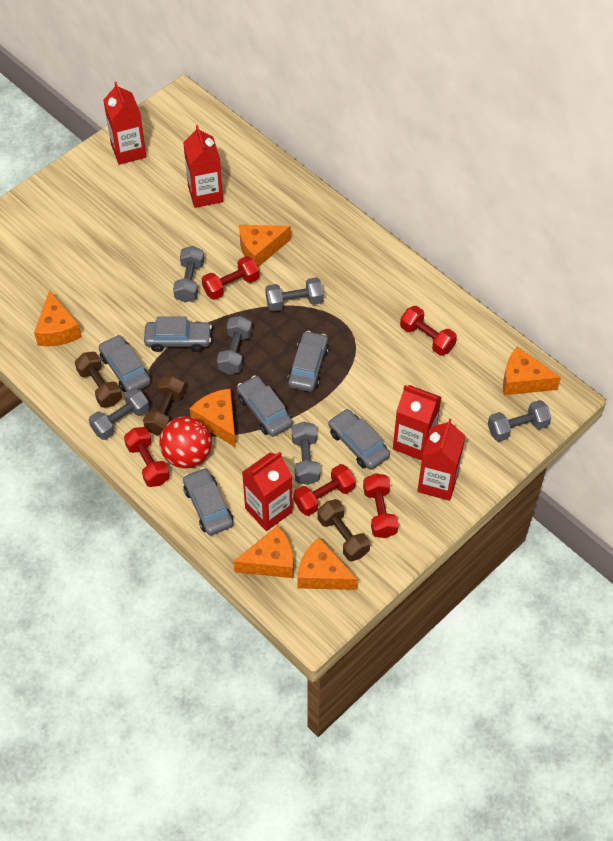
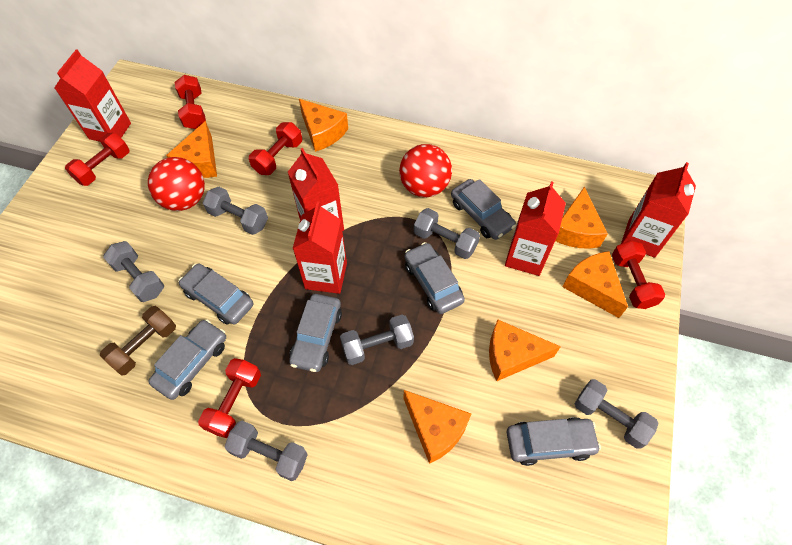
brown dumbbell: 3 -> 1
red ball: 1 -> 2

